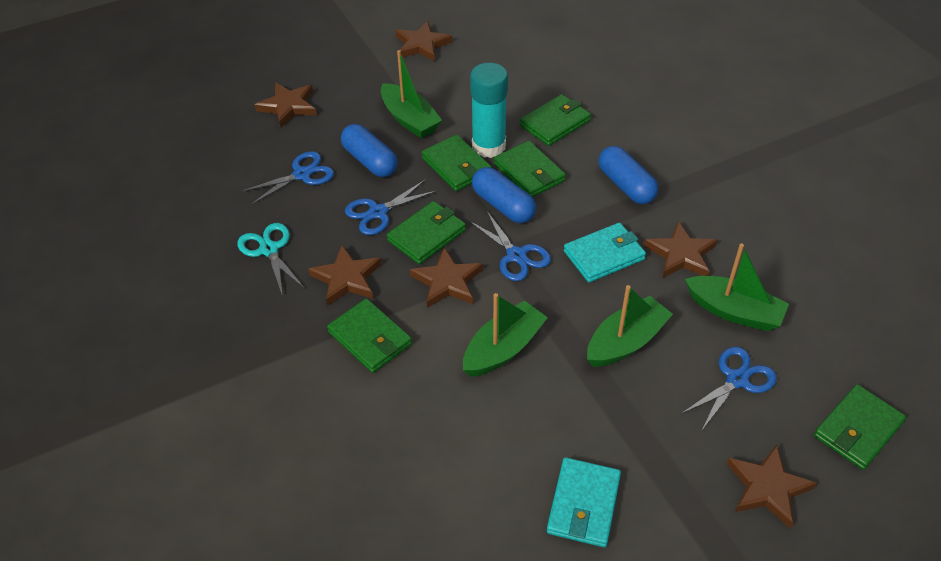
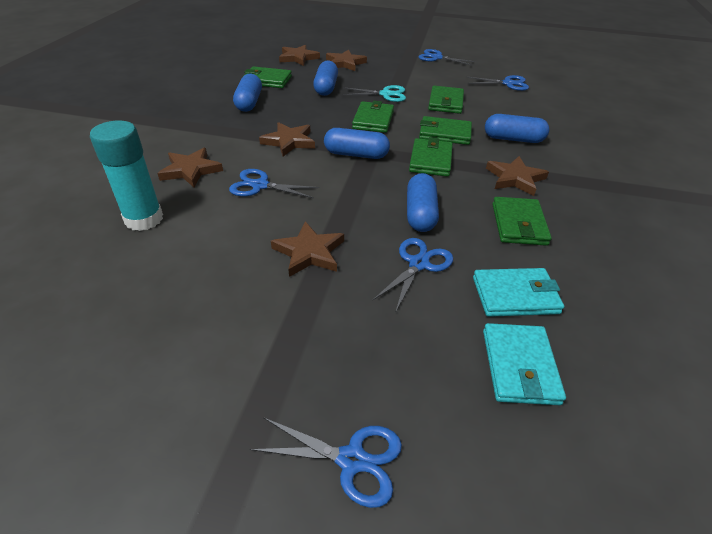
blue capsule: 3 -> 5
blue scissors: 4 -> 5
green boat: 4 -> 0

